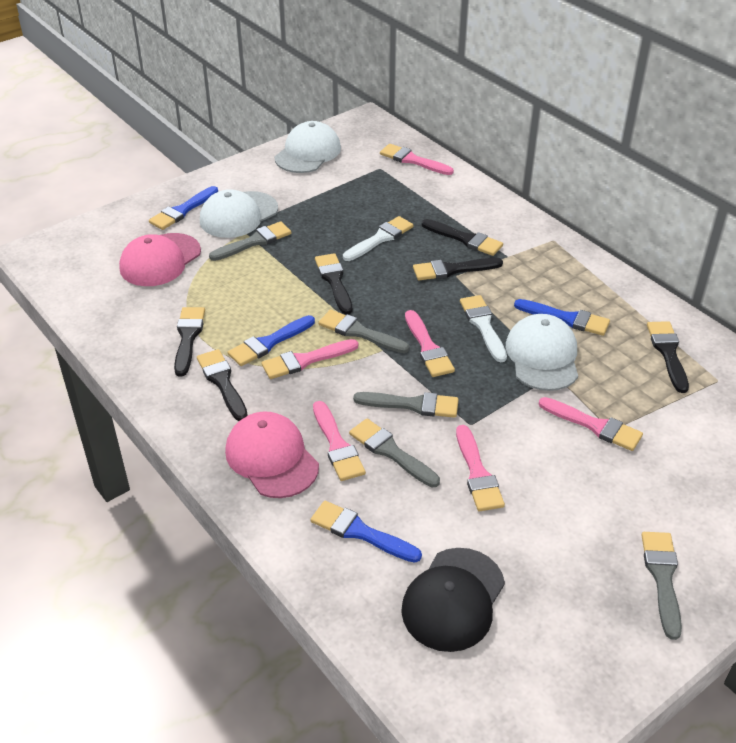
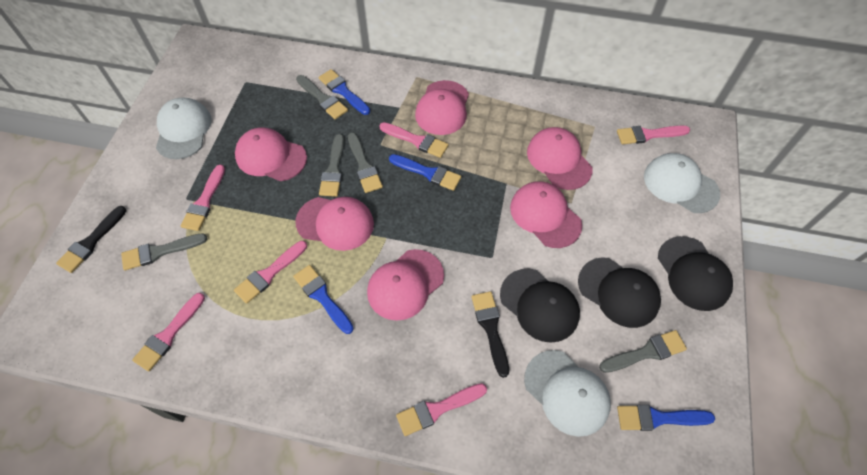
black brush: 6 -> 2
black cap: 1 -> 3
pink cap: 2 -> 6
white brush: 2 -> 0

